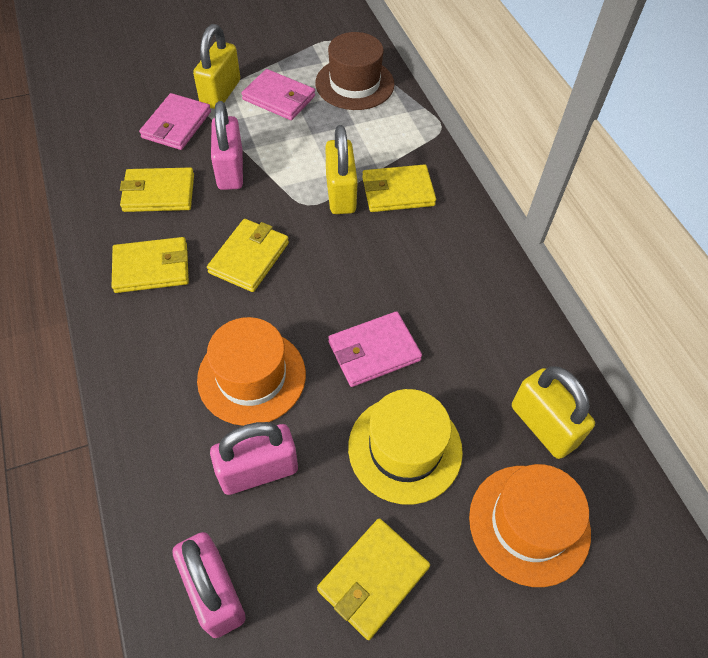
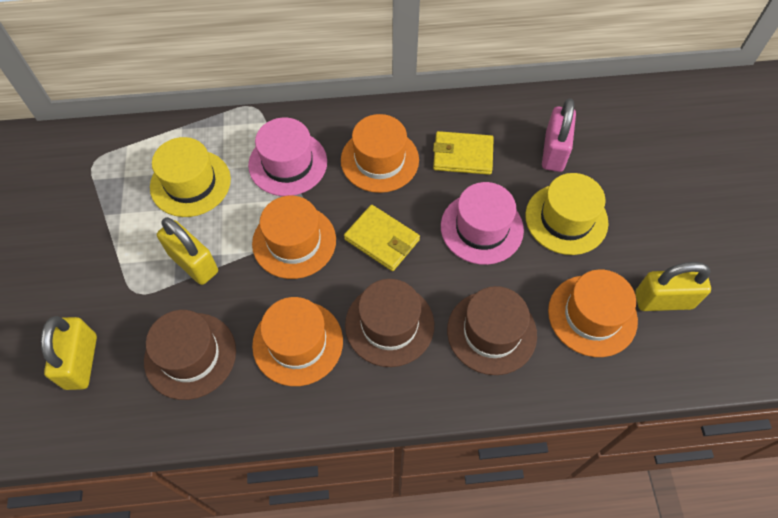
brown hat: 1 -> 3
orange hat: 2 -> 4
pink hat: 0 -> 2
pink padlock: 3 -> 1
pink wallet: 3 -> 0
yellow hat: 1 -> 2
yellow wallet: 5 -> 2

